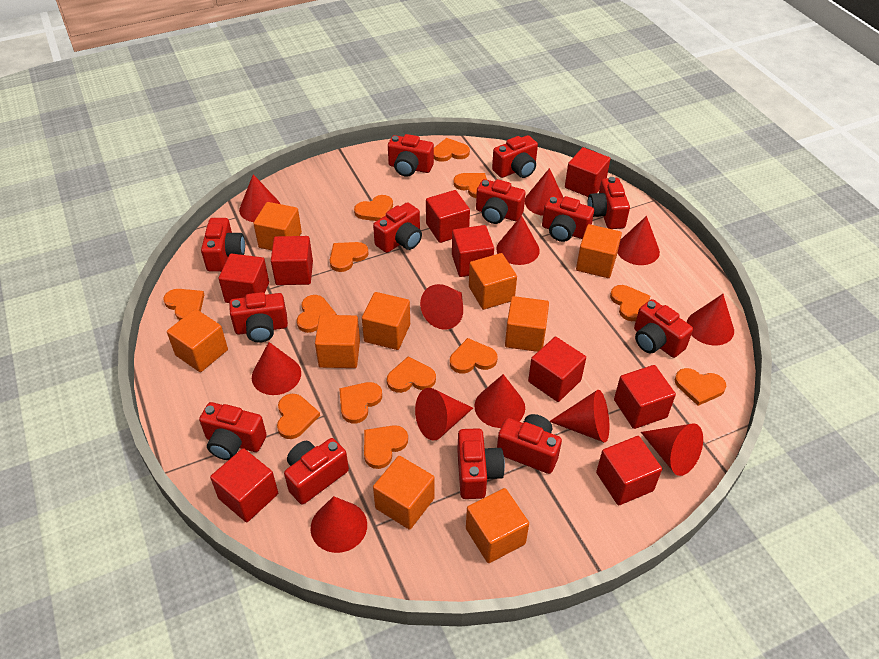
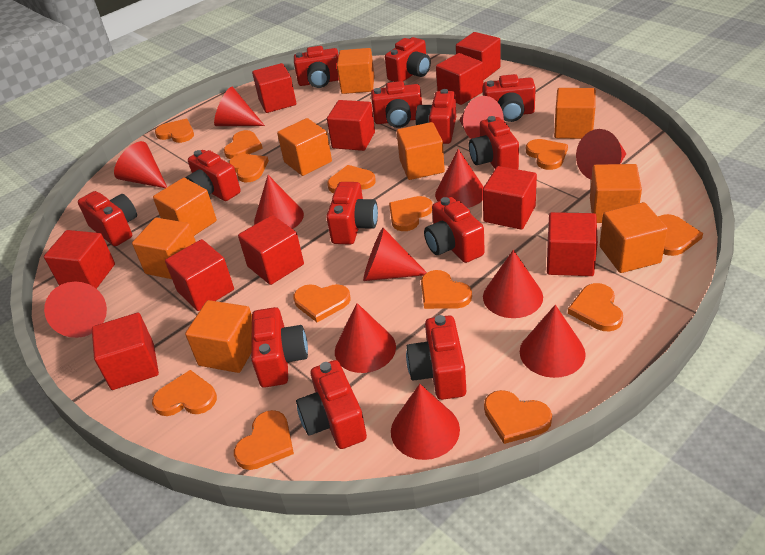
red cube: 9 -> 10

